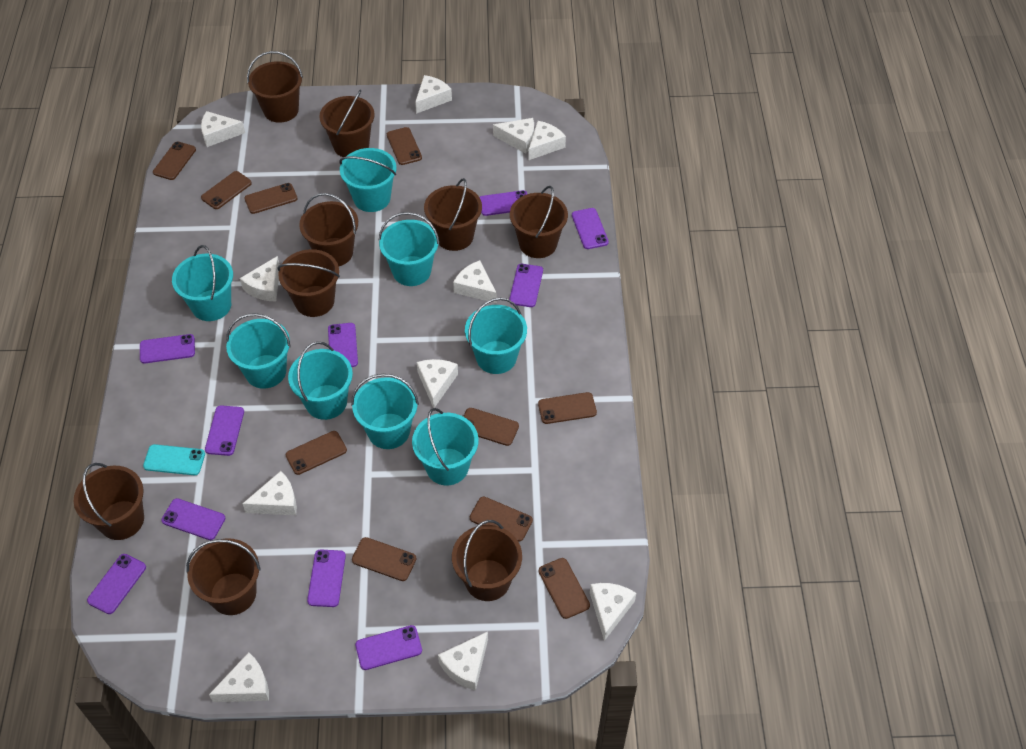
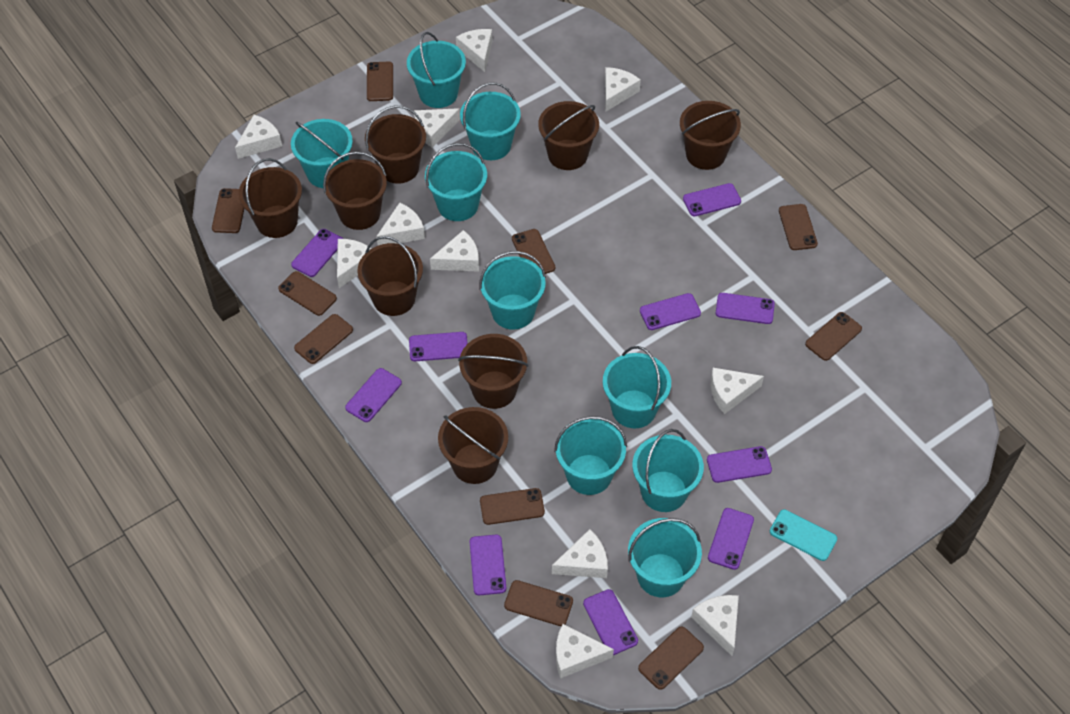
brown bucket: 9 -> 8
turquoise bucket: 8 -> 9

